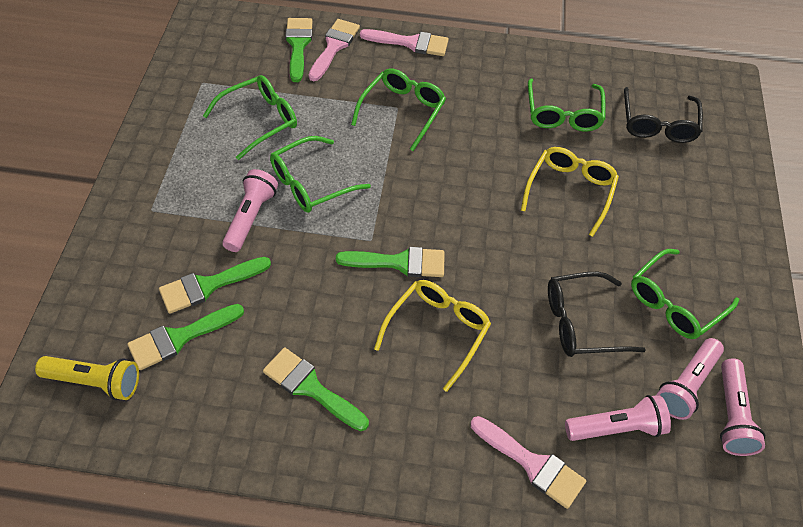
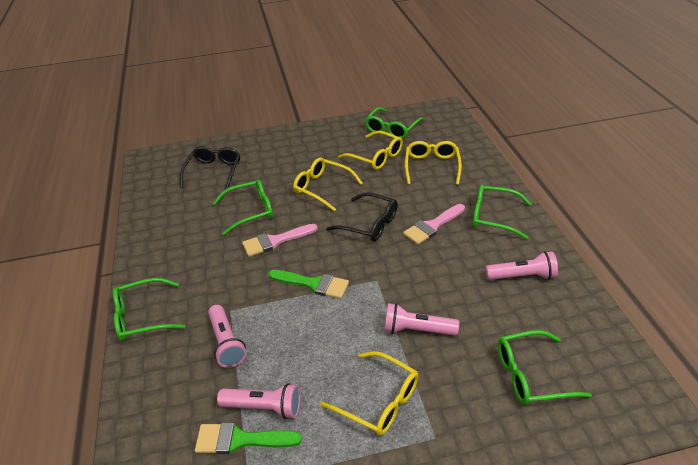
green brush: 5 -> 2
pink brush: 3 -> 2
yellow flashlight: 1 -> 0
yellow glasses: 2 -> 4

